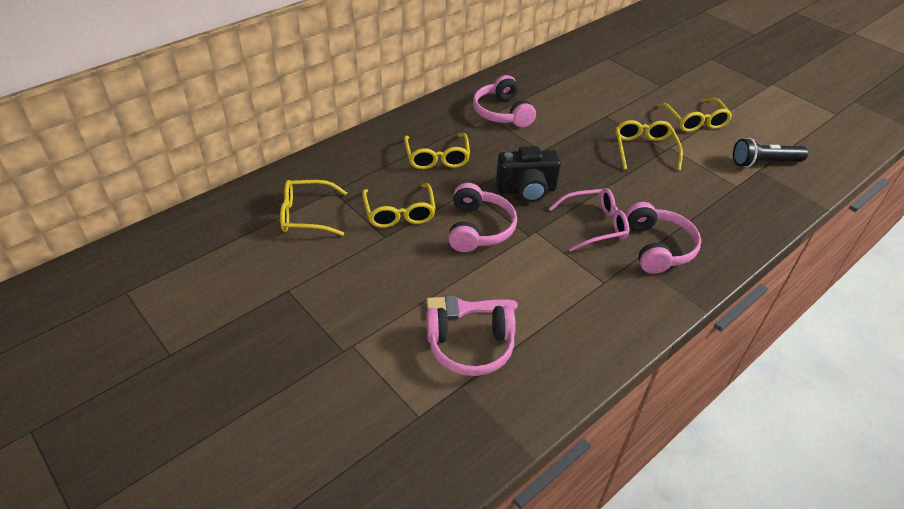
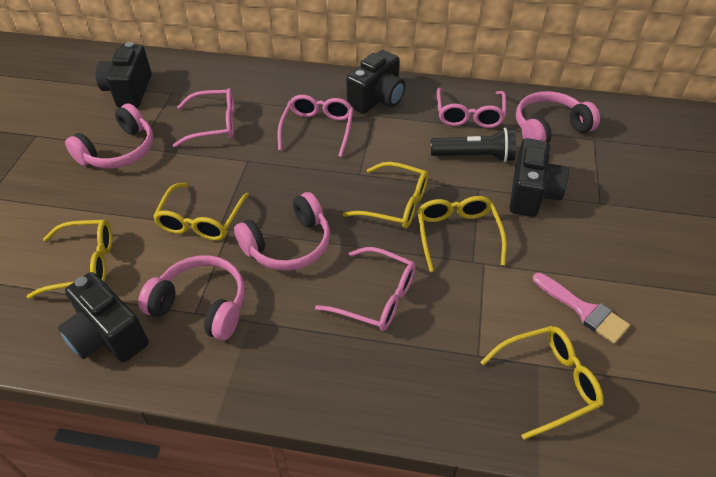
black camera: 1 -> 4
pink glasses: 1 -> 4

